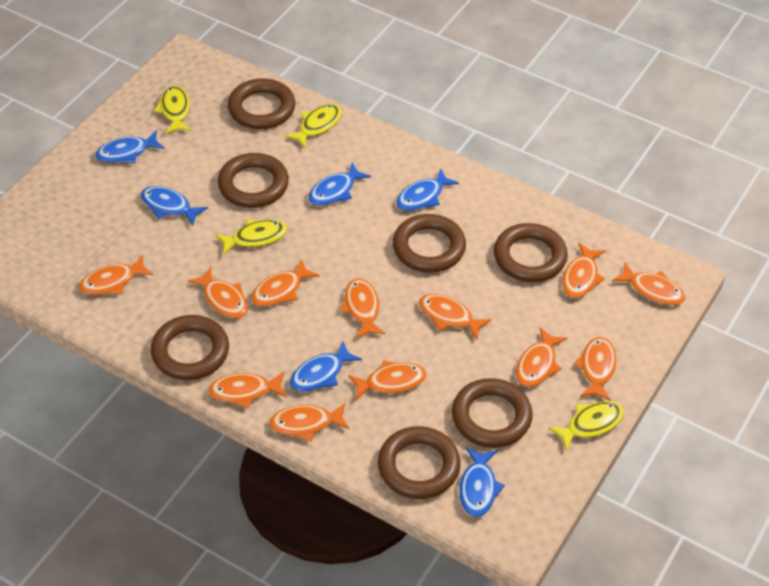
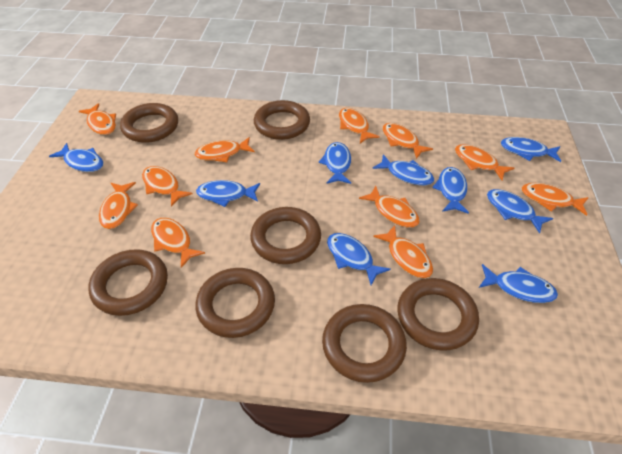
blue fish: 6 -> 9
orange fish: 12 -> 11
yellow fish: 4 -> 0

